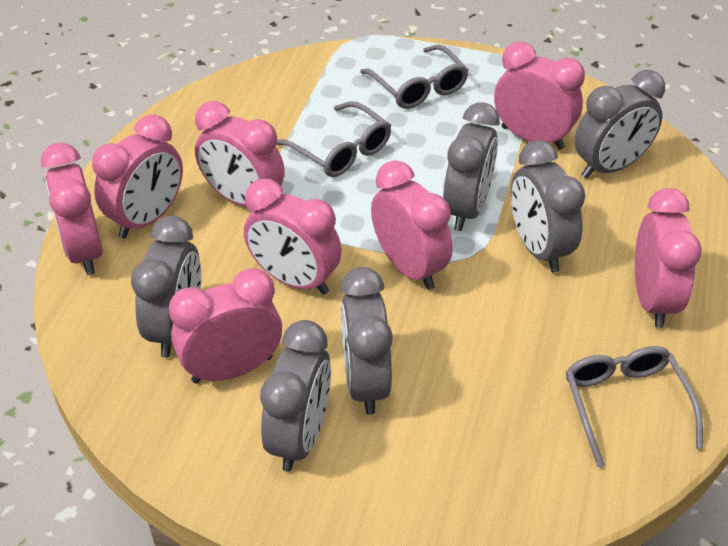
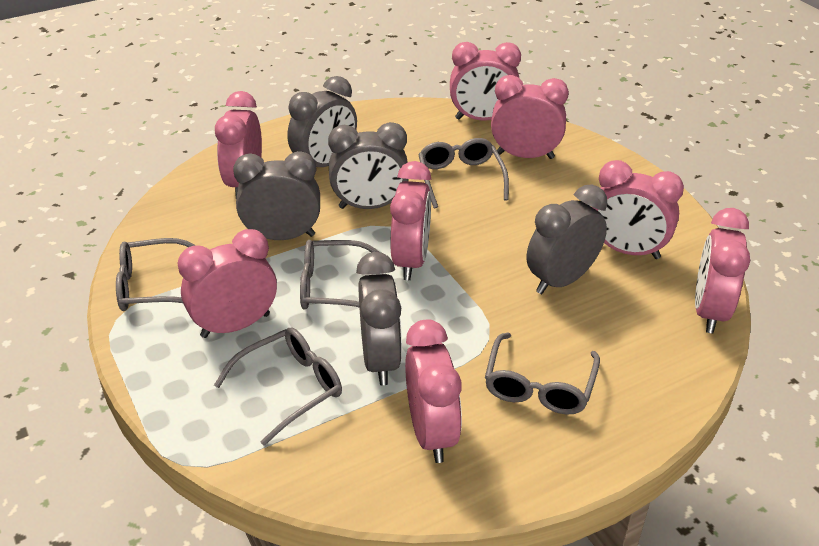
grey clock: 6 -> 5
grey glasses: 3 -> 5

